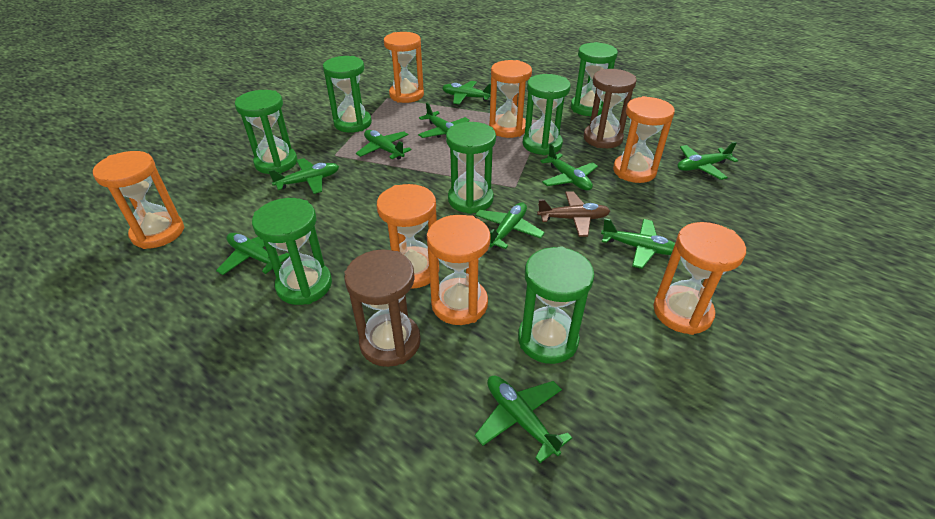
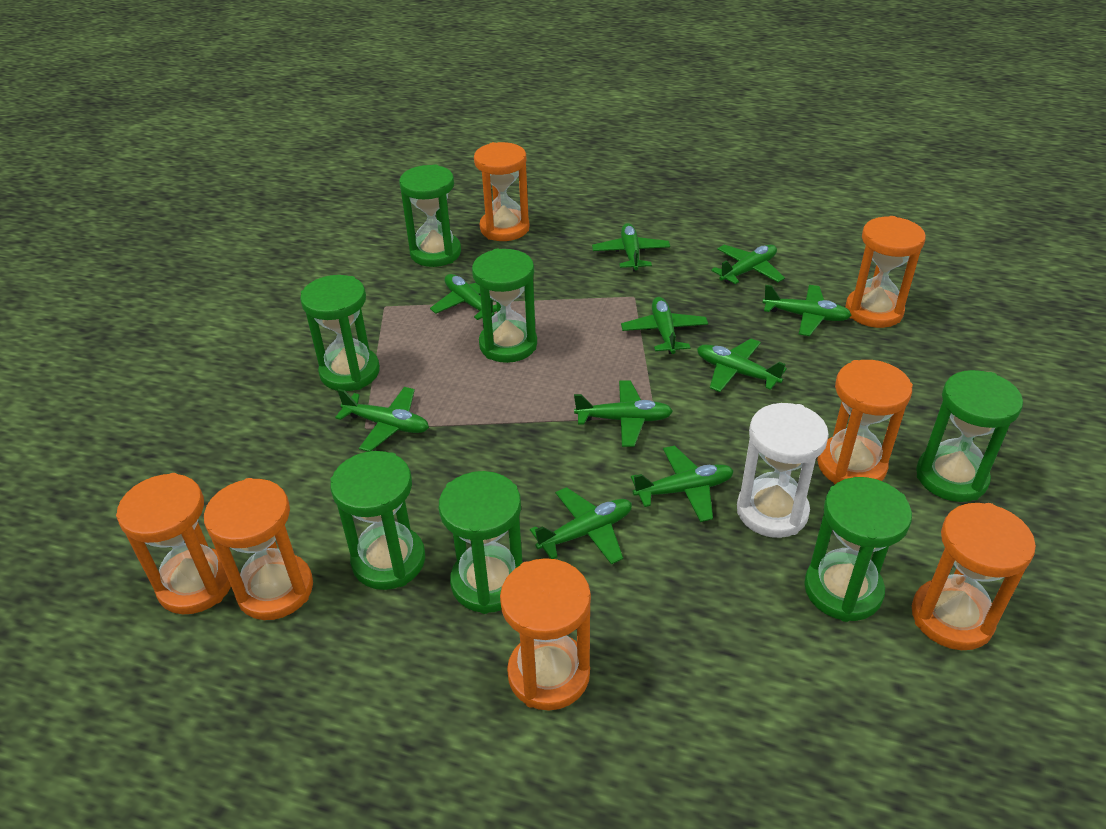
brown hourglass: 2 -> 0
brown plane: 1 -> 0
white hourglass: 0 -> 1

